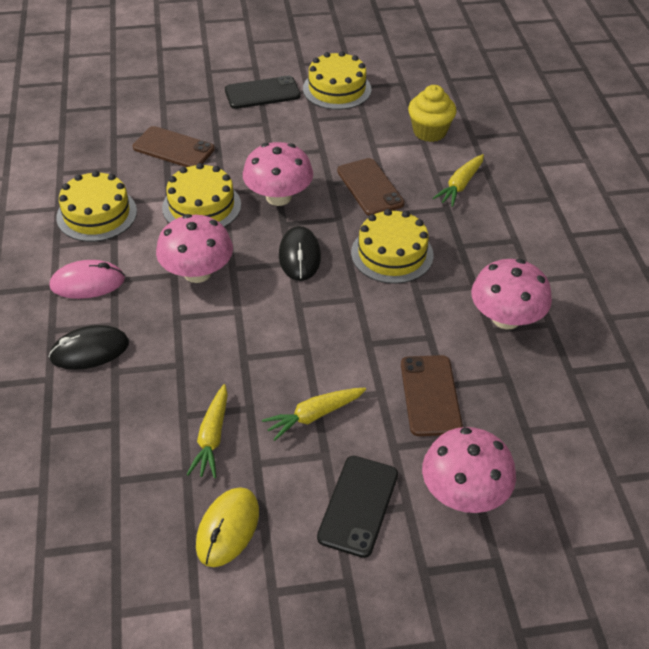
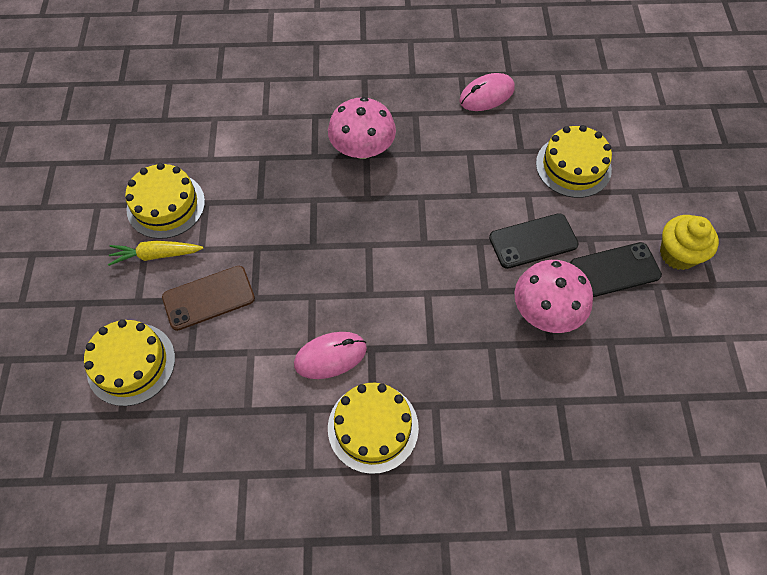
black mouse: 2 -> 0
brown phone: 3 -> 1
pink mouse: 1 -> 2
pink mushroom: 4 -> 2
yellow carrot: 3 -> 1
yellow mouse: 1 -> 0

